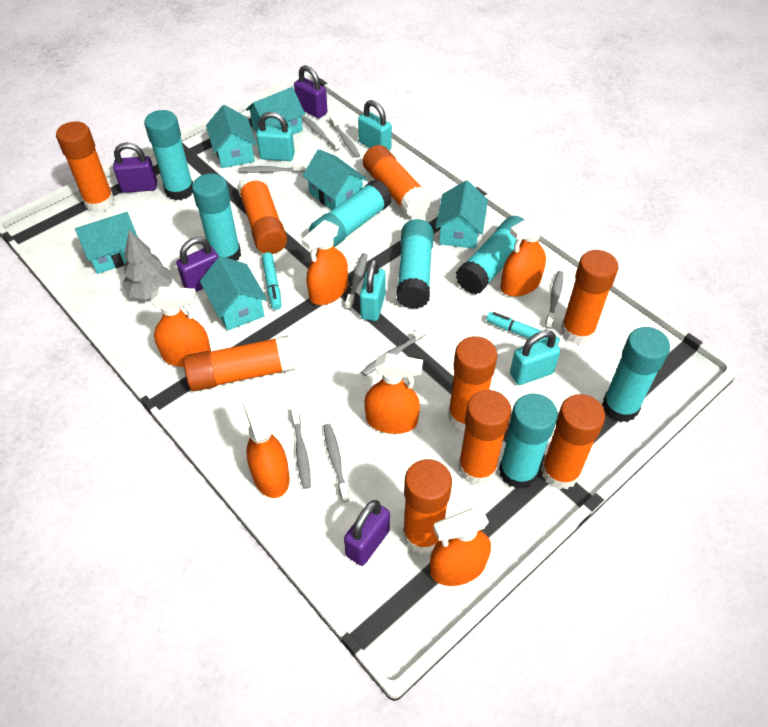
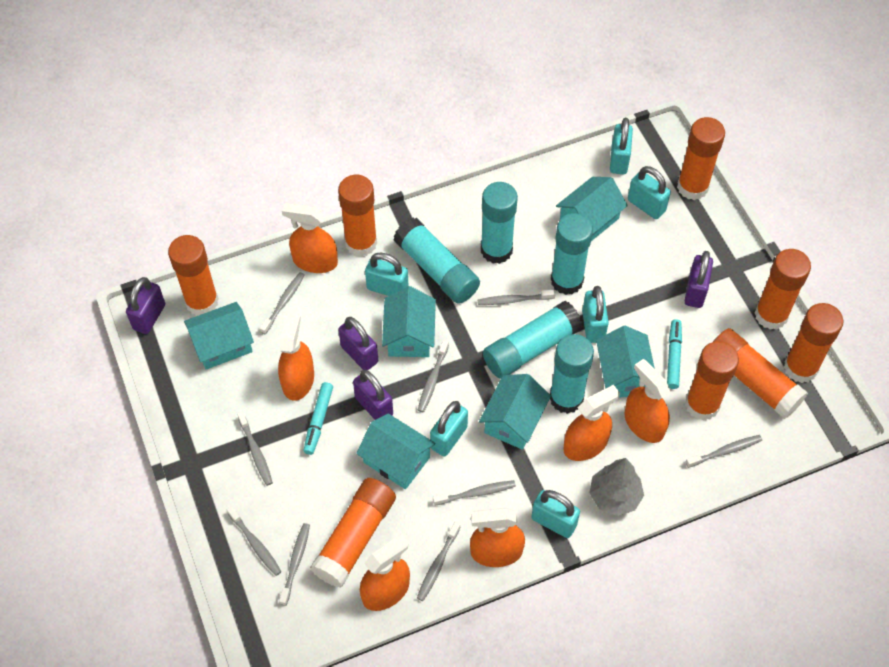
grey toothbrush: 8 -> 9
orange glue stick: 9 -> 8
turquoise glue stick: 7 -> 5
turquoise padlock: 4 -> 6

